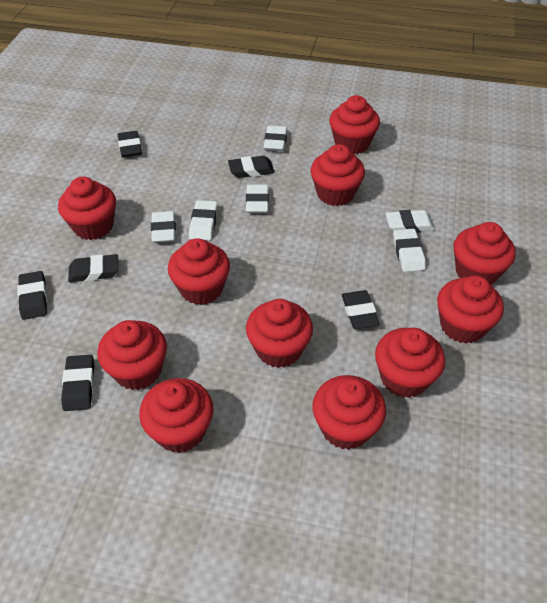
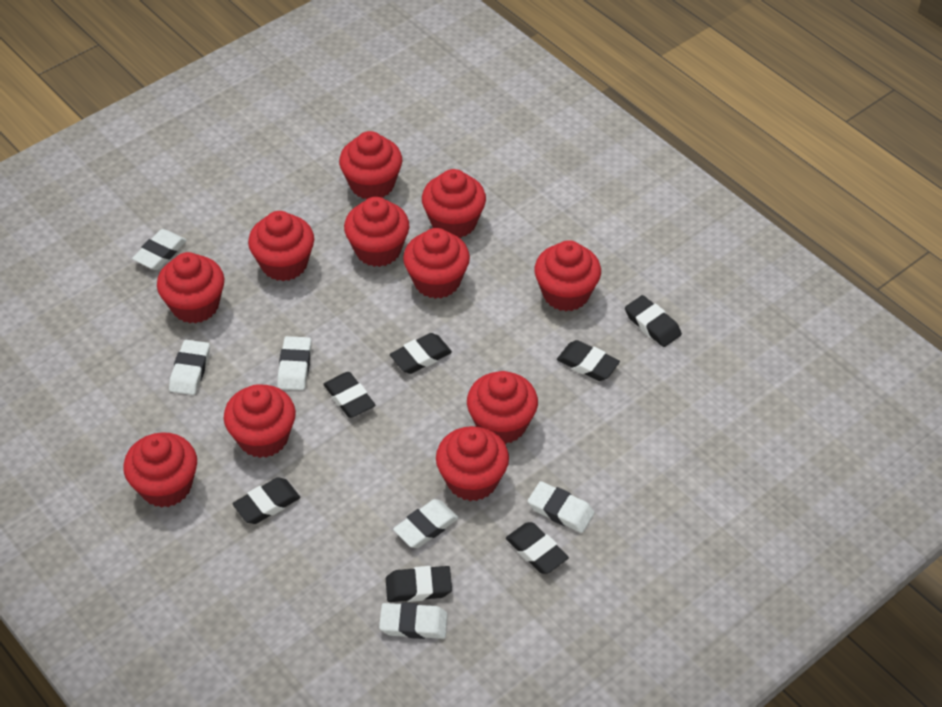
black eraser: 6 -> 7

